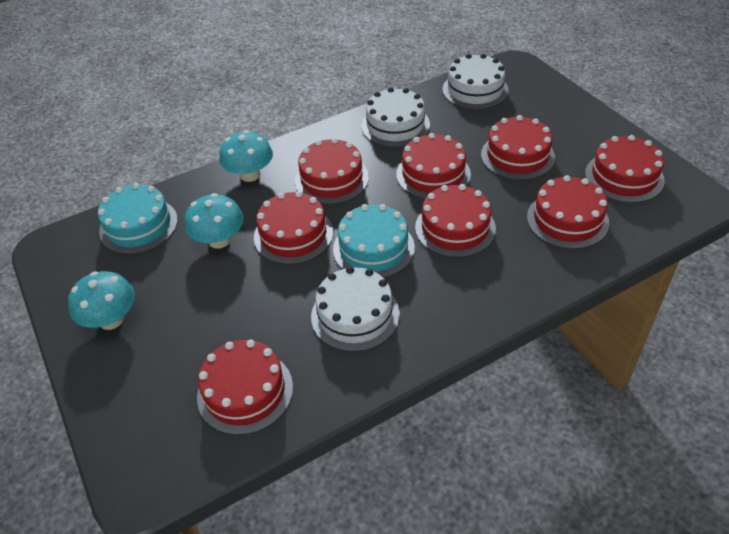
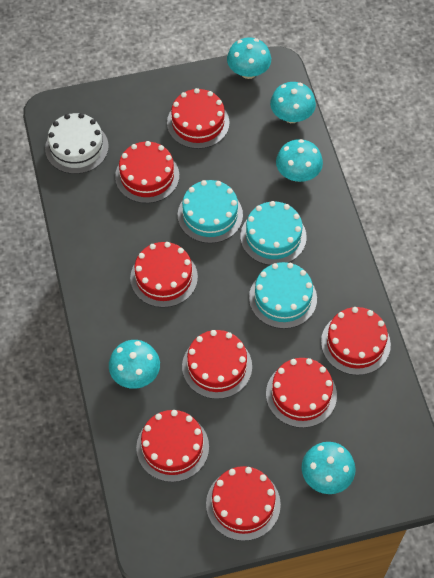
turquoise cake: 2 -> 3
turquoise mushroom: 3 -> 5
white cake: 3 -> 1

